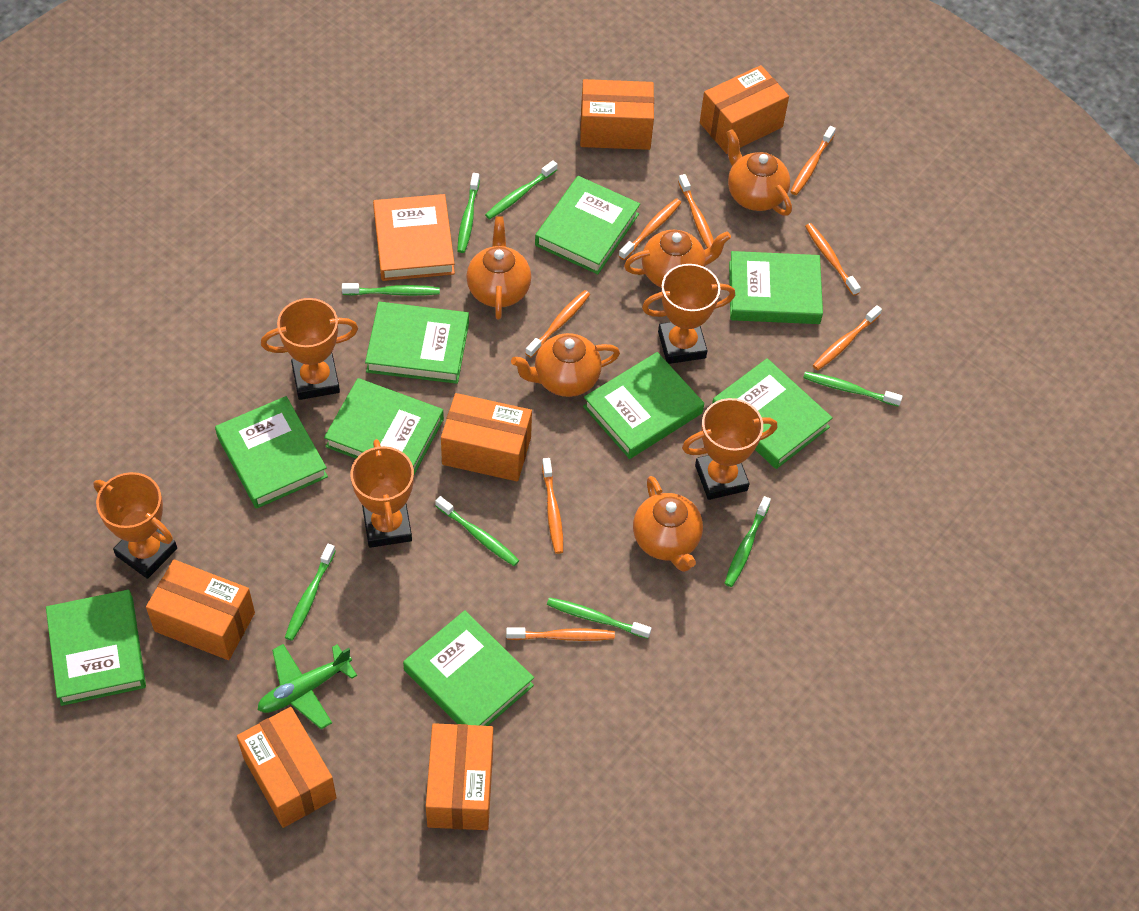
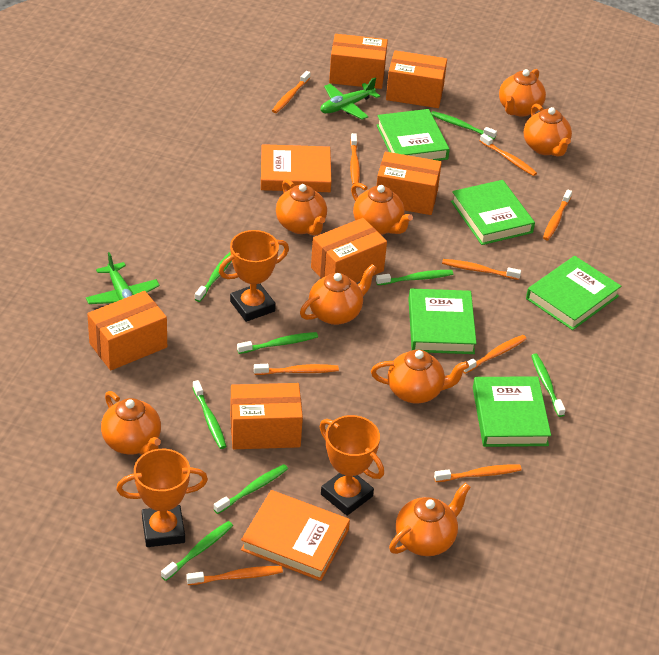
green book: 9 -> 5
green plane: 1 -> 2
orange book: 1 -> 2
orange teapot: 5 -> 8
orange toothbrush: 8 -> 9
orange trophy: 5 -> 3

